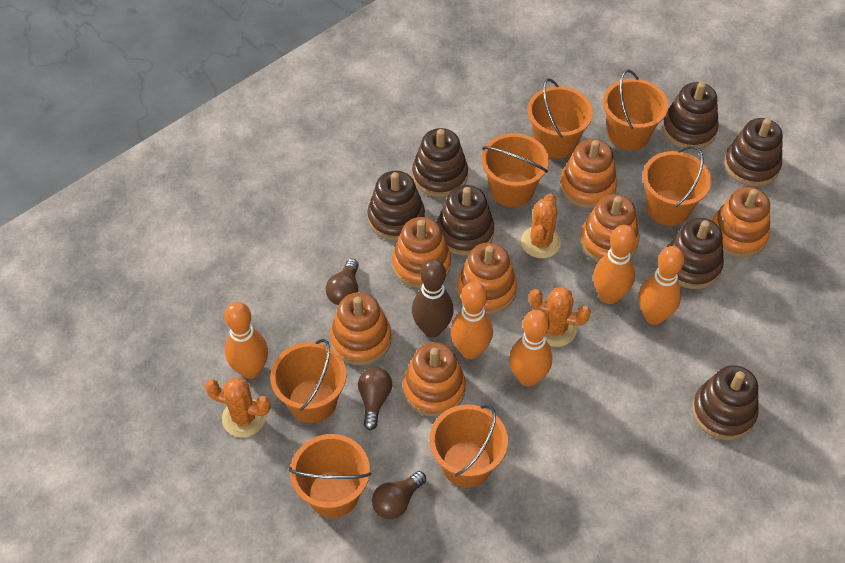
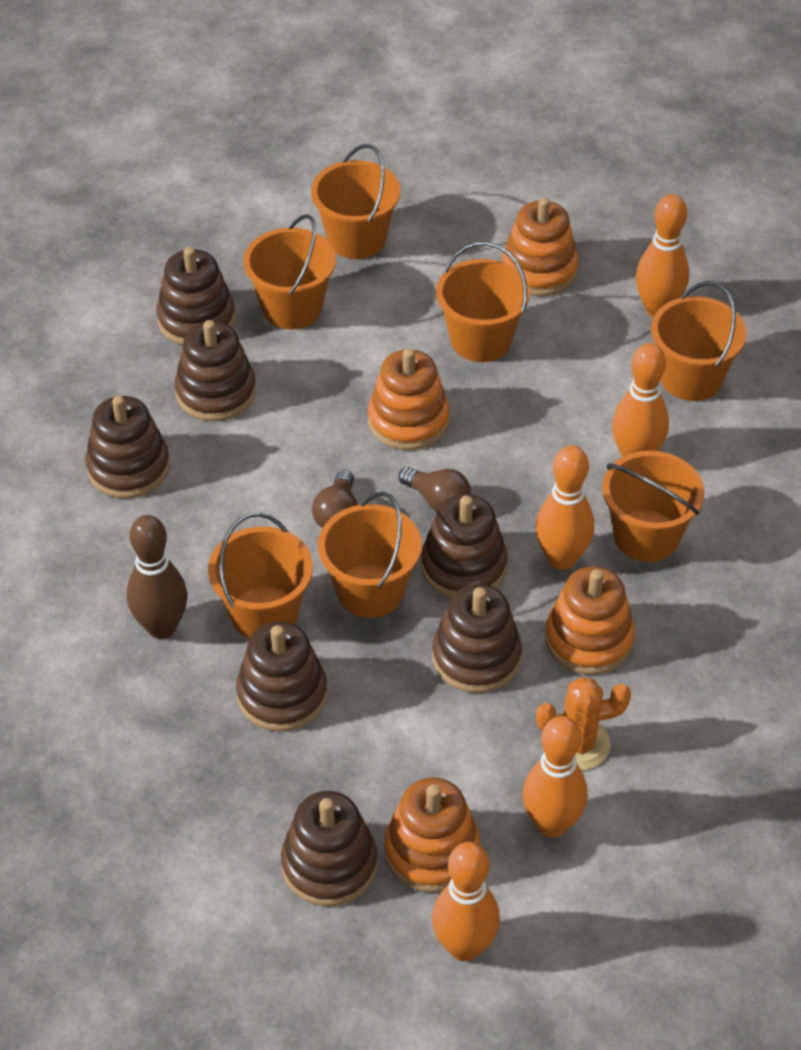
brown light bulb: 3 -> 2
orange cactus: 3 -> 1
orange stacking toy: 7 -> 4

